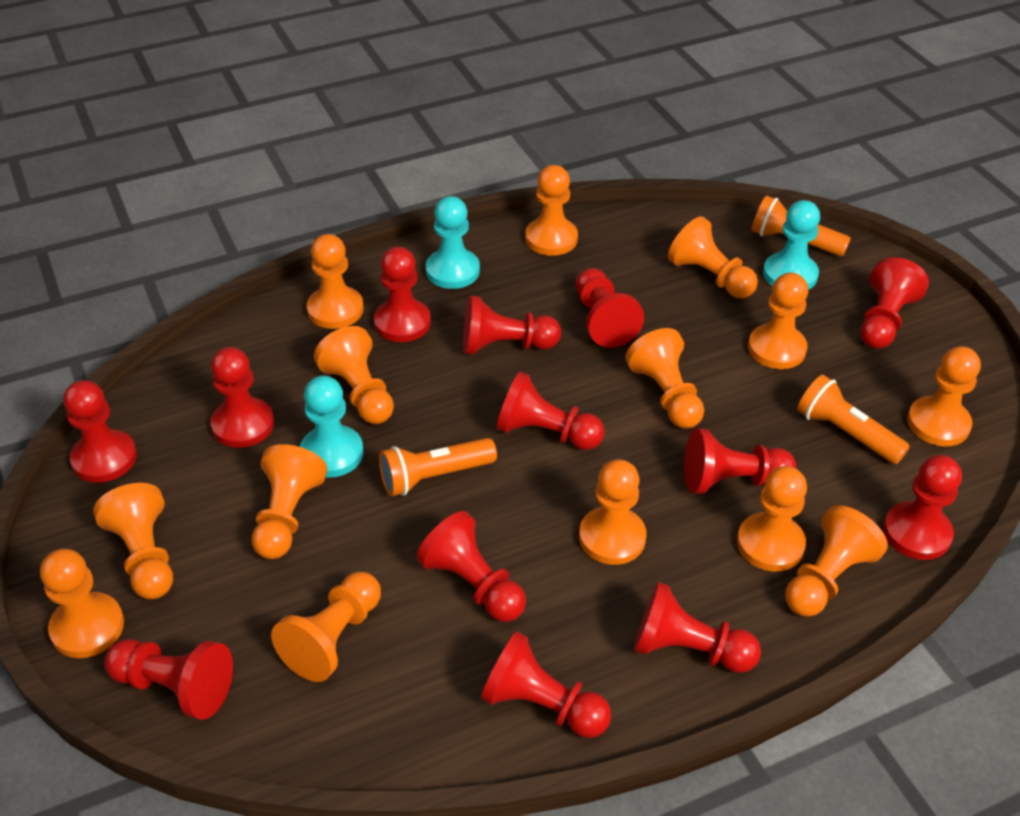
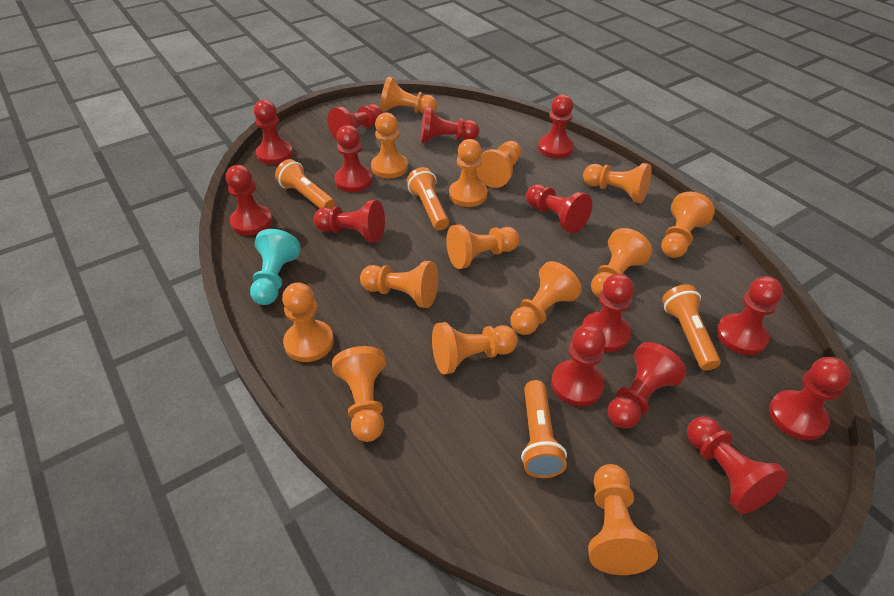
orange flashlight: 3 -> 4
red pawn: 13 -> 14
turquoise pawn: 3 -> 1

